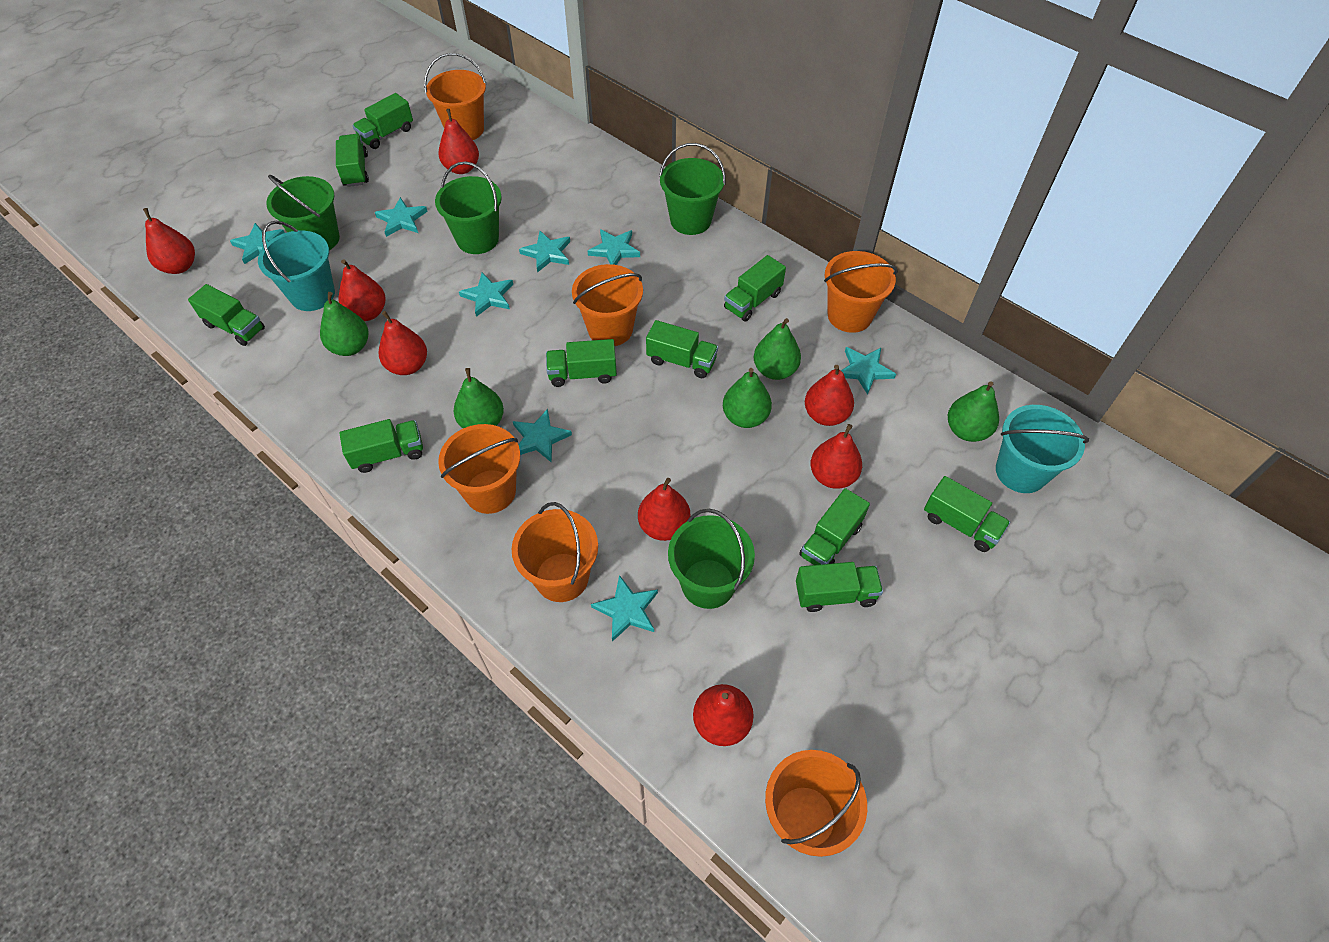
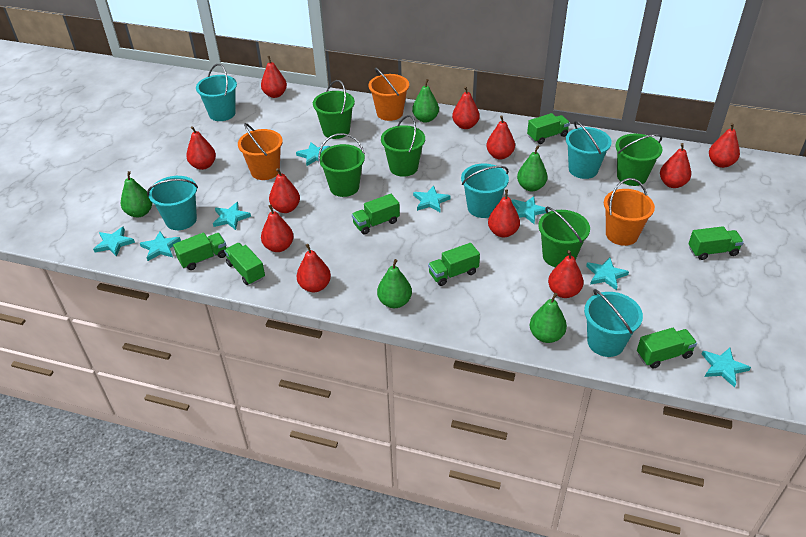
green bucket: 4 -> 5
green truck: 10 -> 7
orange bucket: 6 -> 3
red pear: 8 -> 11
turquoise bucket: 2 -> 5

